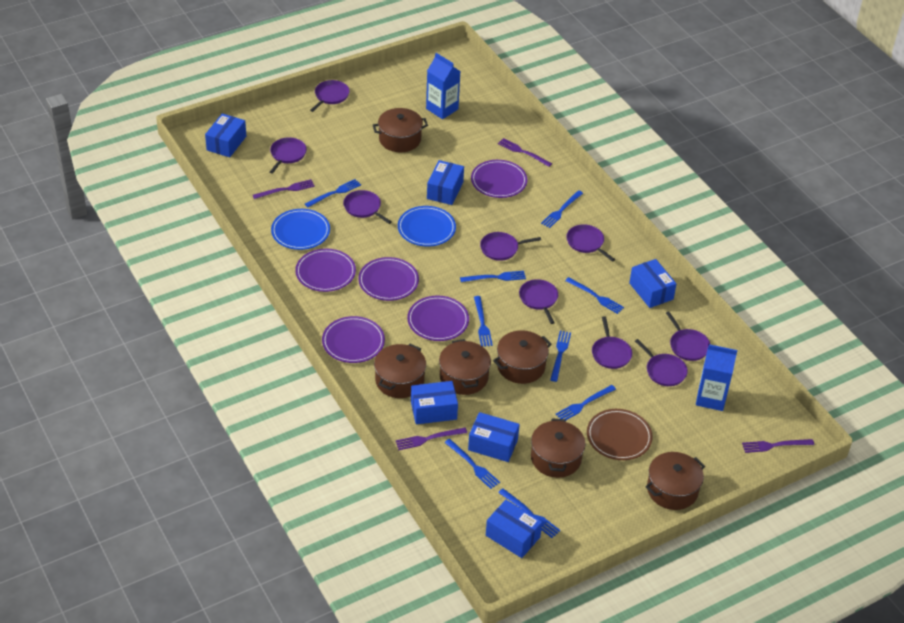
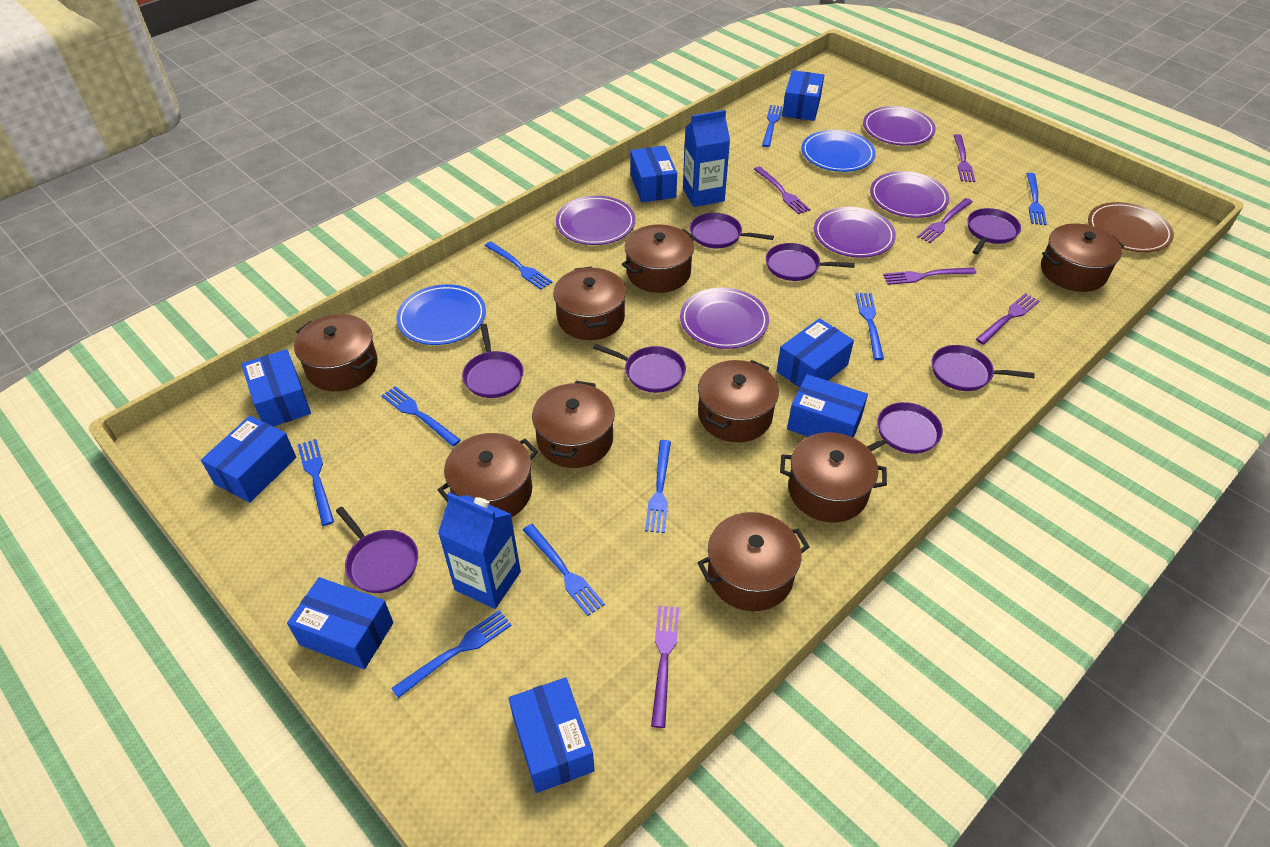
blue box: 6 -> 8
brown pot: 6 -> 9
purple fork: 4 -> 6
purple pan: 9 -> 8

